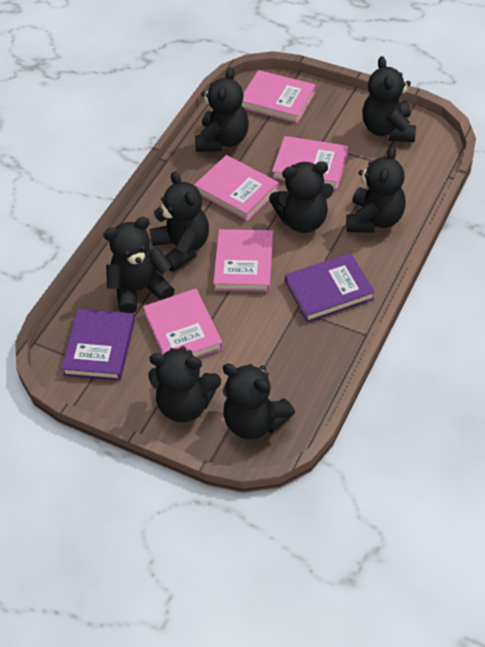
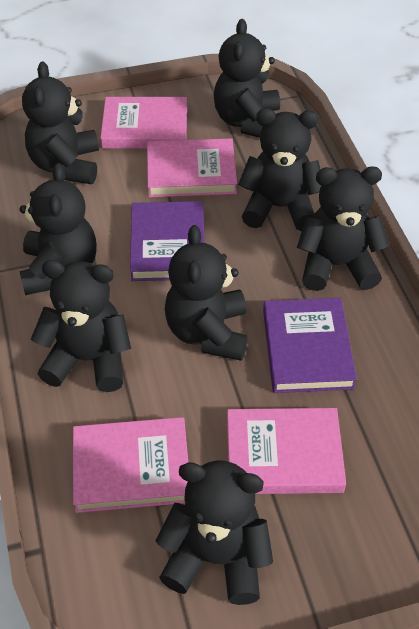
pink book: 5 -> 4

